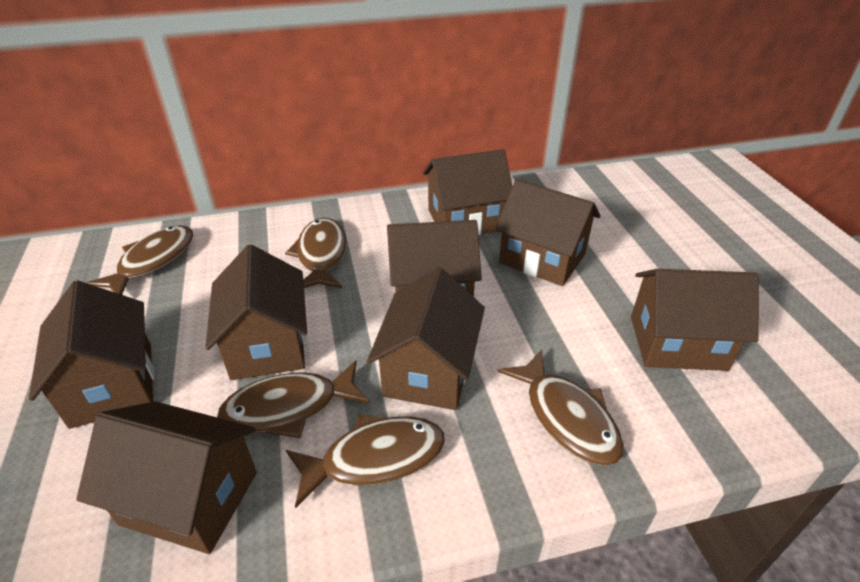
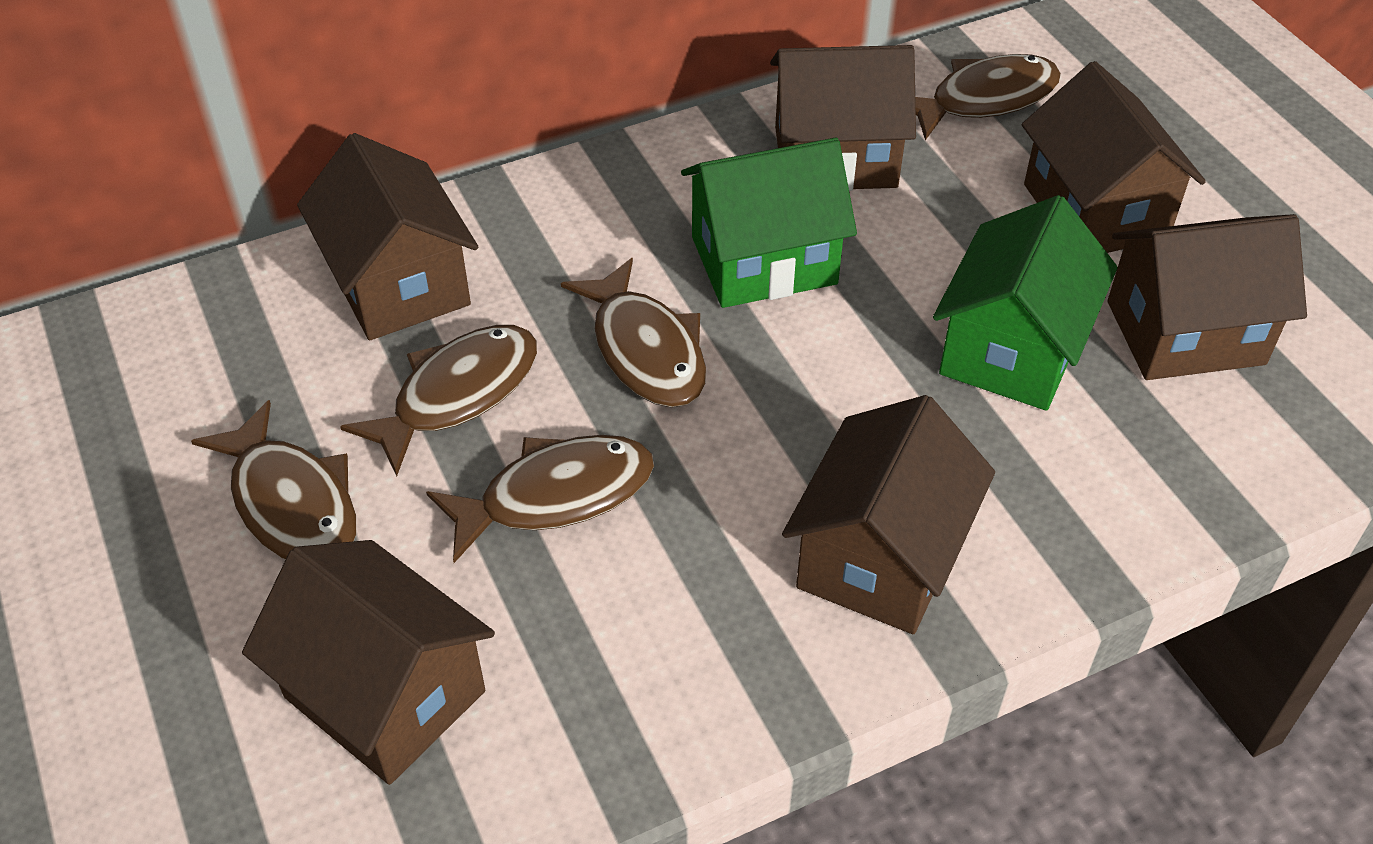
brown house: 8 -> 6
green house: 0 -> 2

